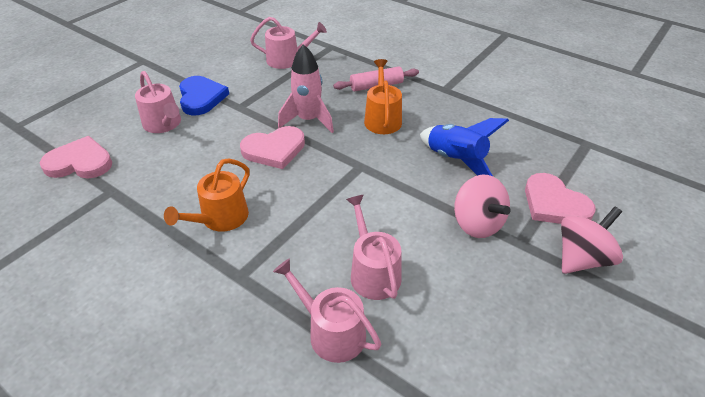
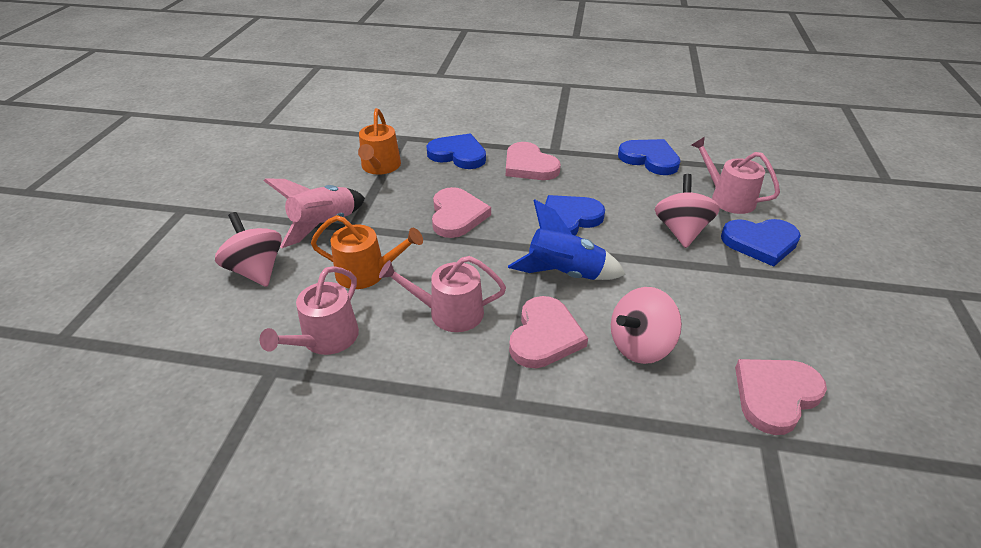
blue heart: 1 -> 4
pink heart: 3 -> 4
pink rolling pin: 1 -> 0
pink spinning top: 2 -> 3
pink watering can: 4 -> 3

